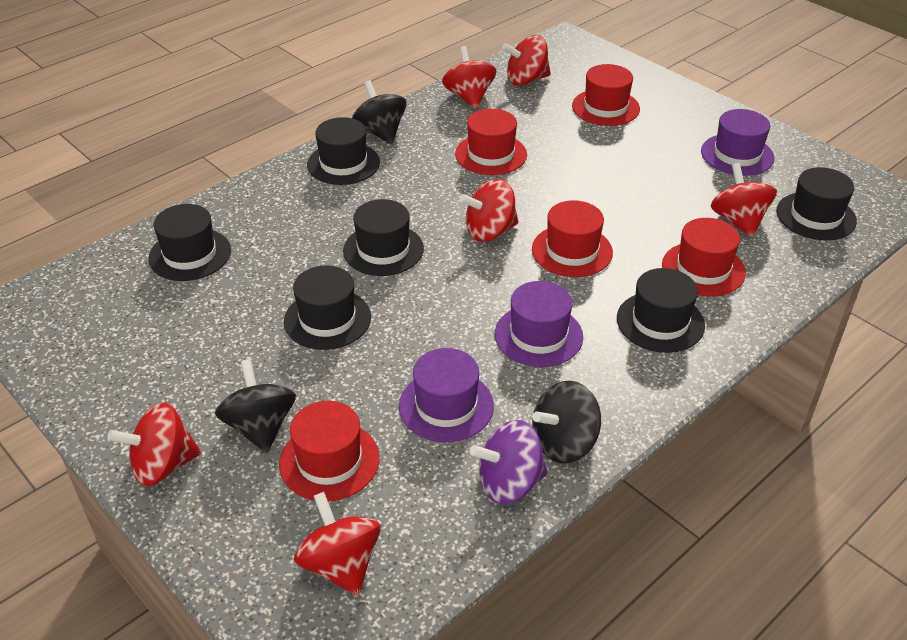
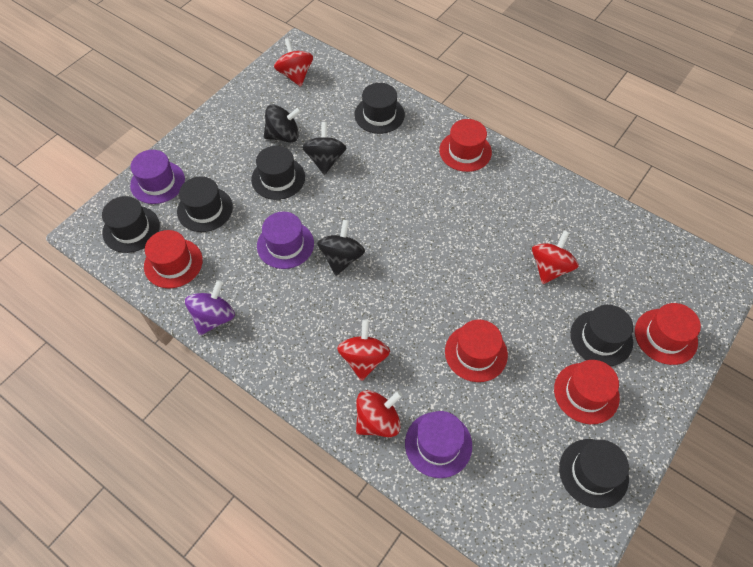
red spinning top: 6 -> 4

